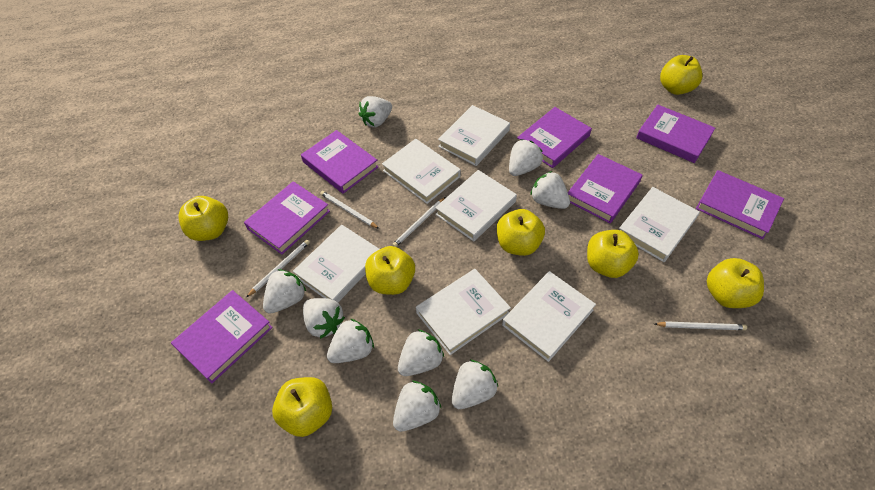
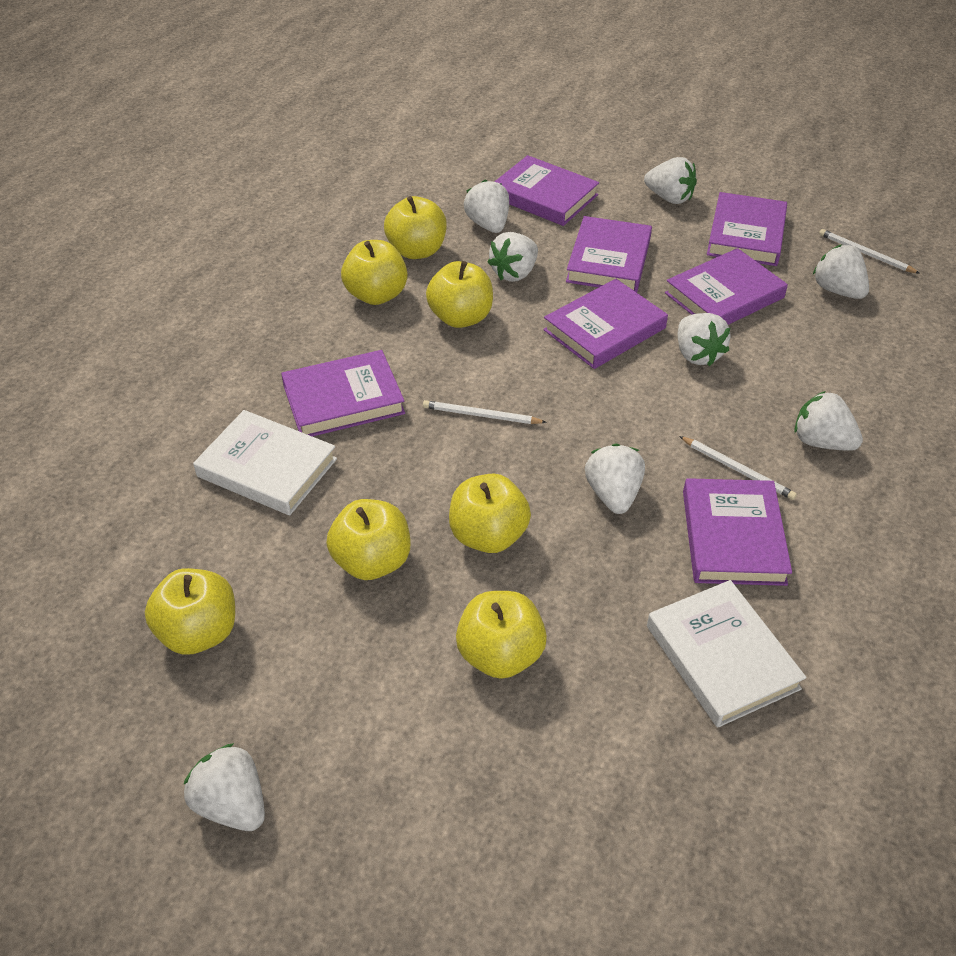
white book: 7 -> 2
white pencil: 4 -> 3
white strawberry: 9 -> 8

